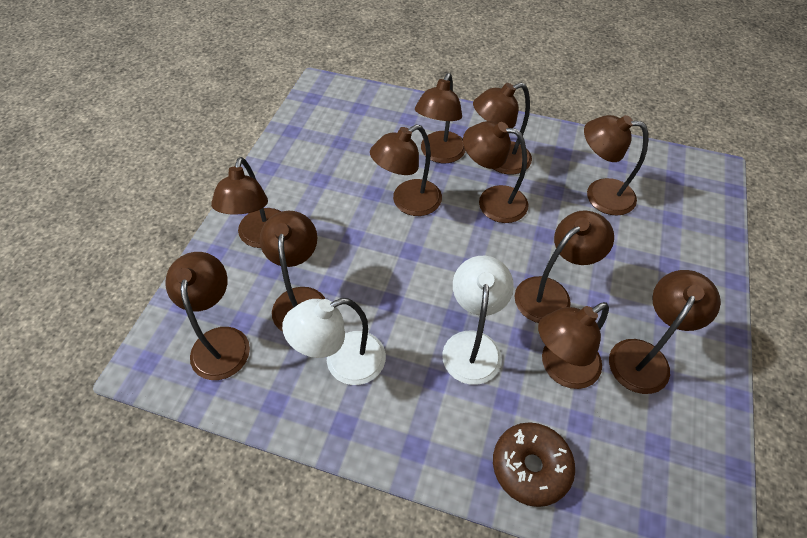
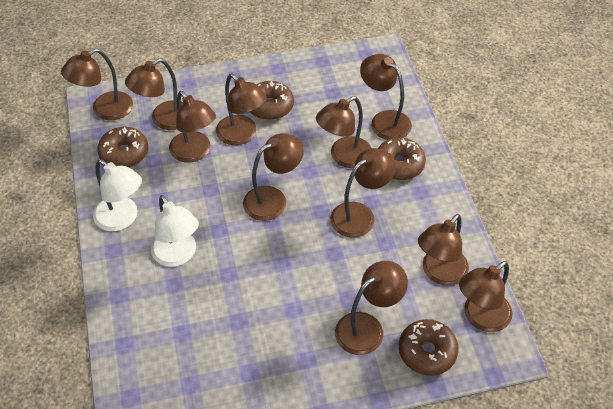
brown donut: 1 -> 4

